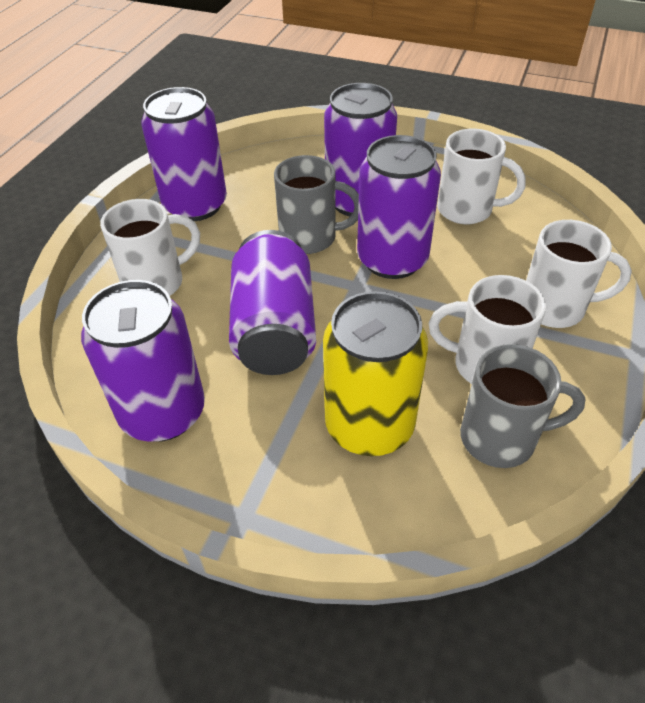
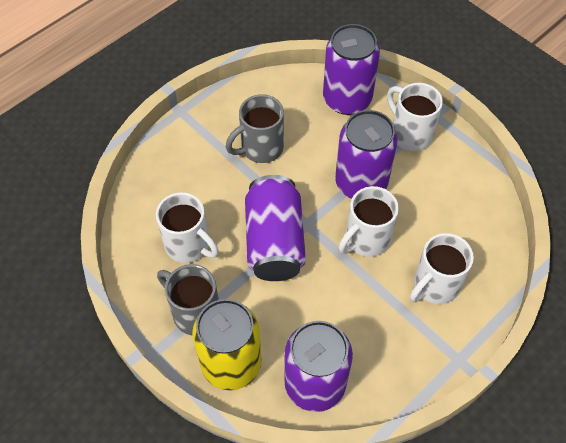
purple can: 5 -> 4

